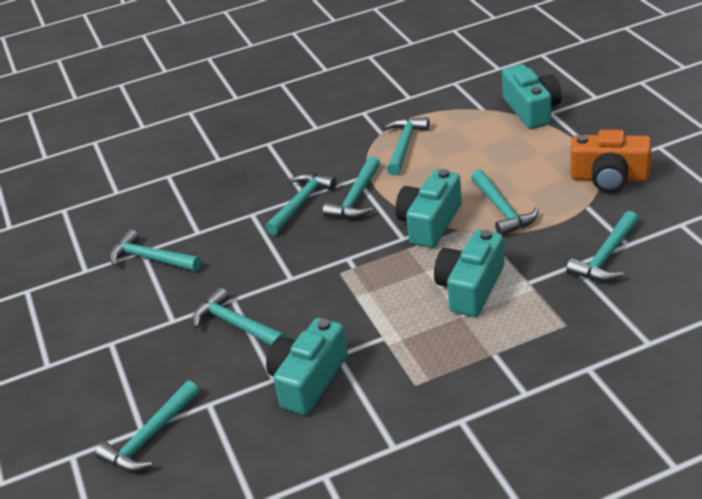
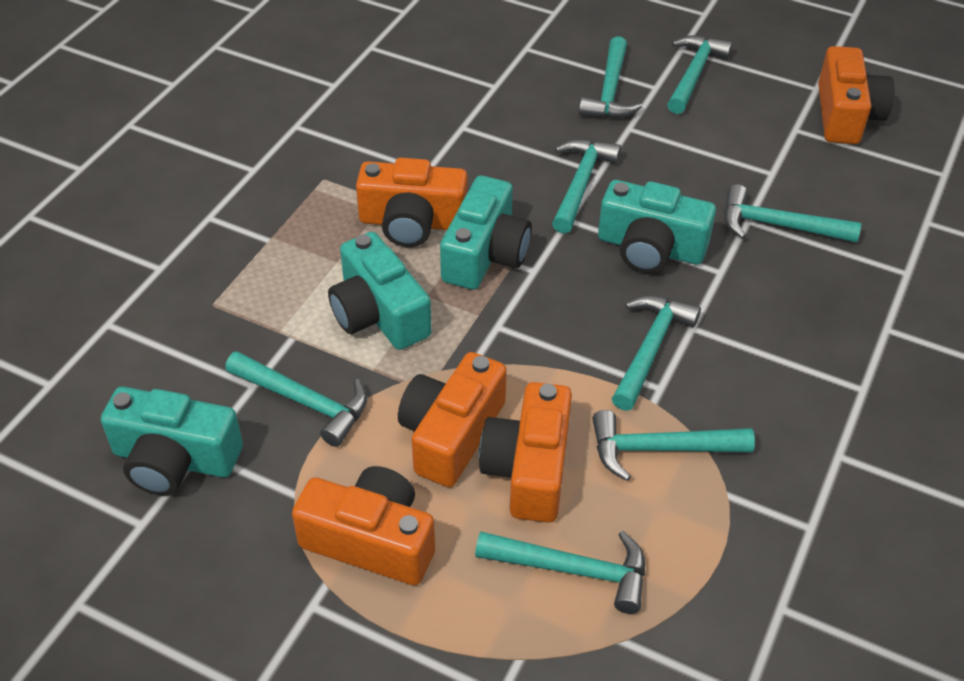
orange camera: 1 -> 5

